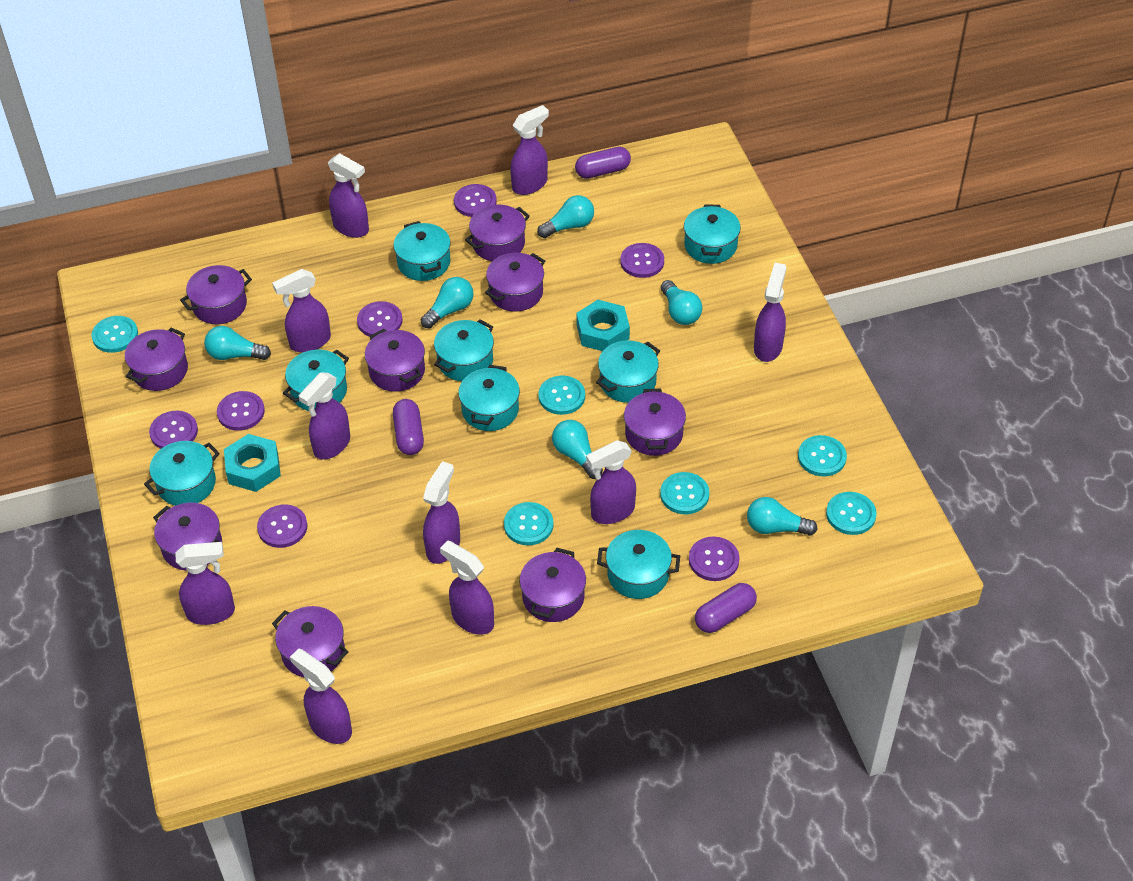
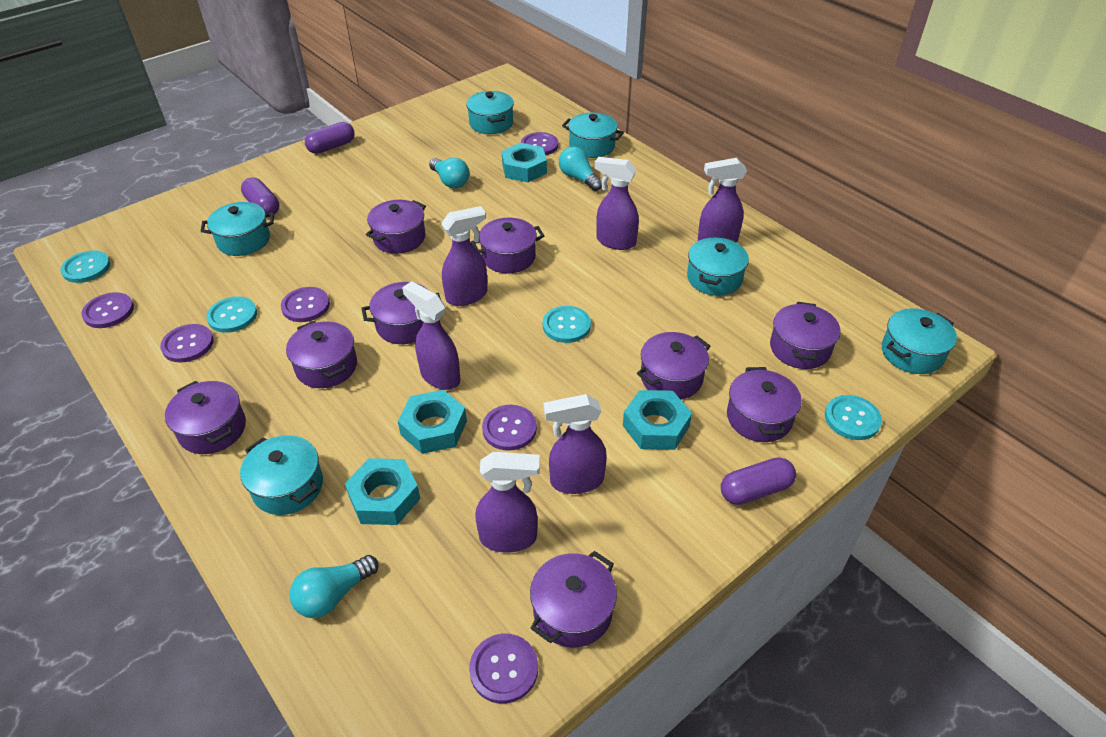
purple button: 7 -> 6
purple spray bottle: 10 -> 6
turquoise button: 6 -> 4
turquoise light bulb: 6 -> 3
turquoise nut: 2 -> 4
turquoise pot: 8 -> 6

